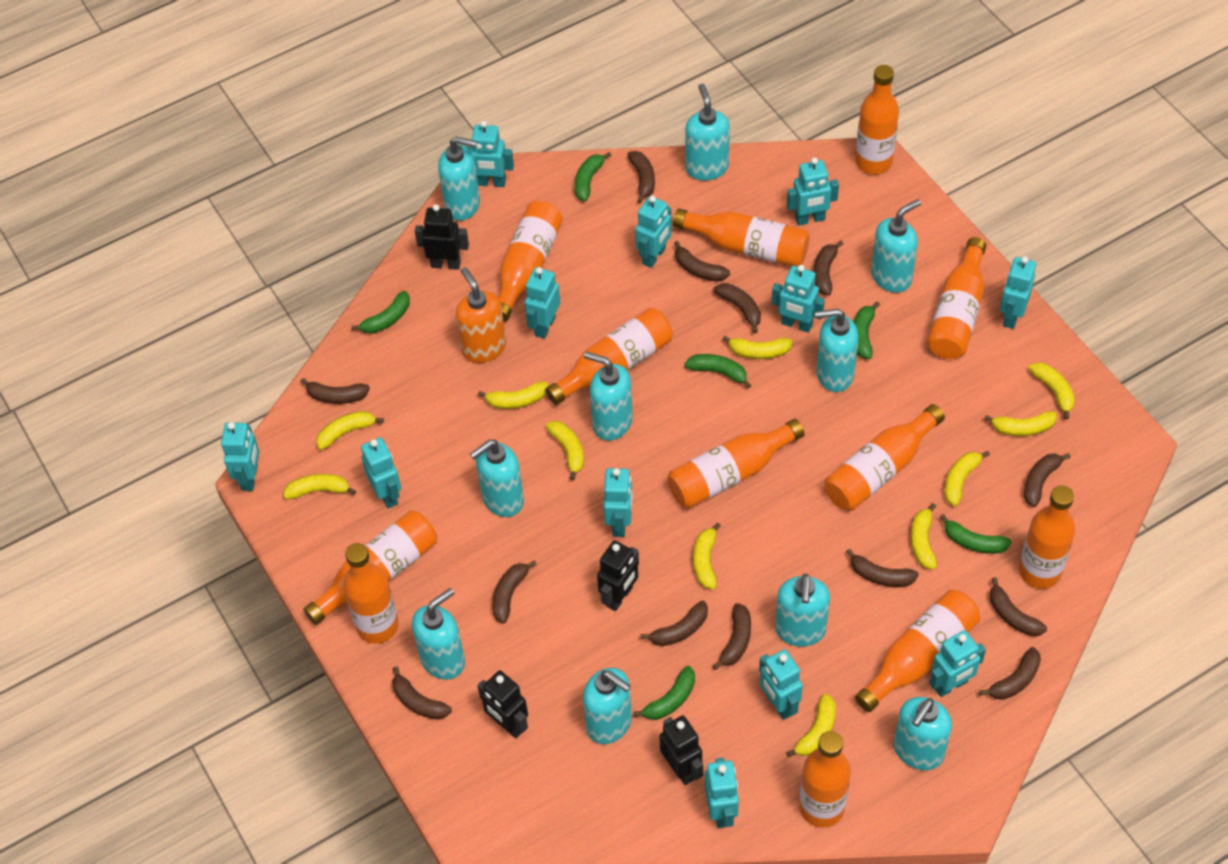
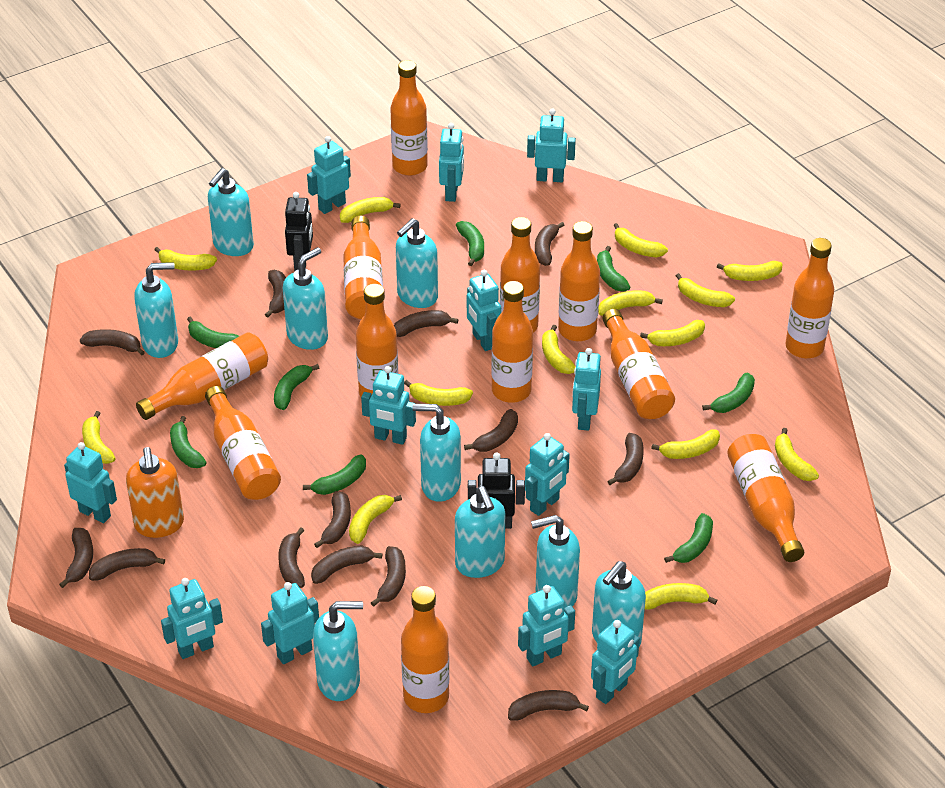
black robot: 4 -> 2
green banana: 6 -> 8
turquoise soap dispenser: 10 -> 9
yellow banana: 11 -> 14

